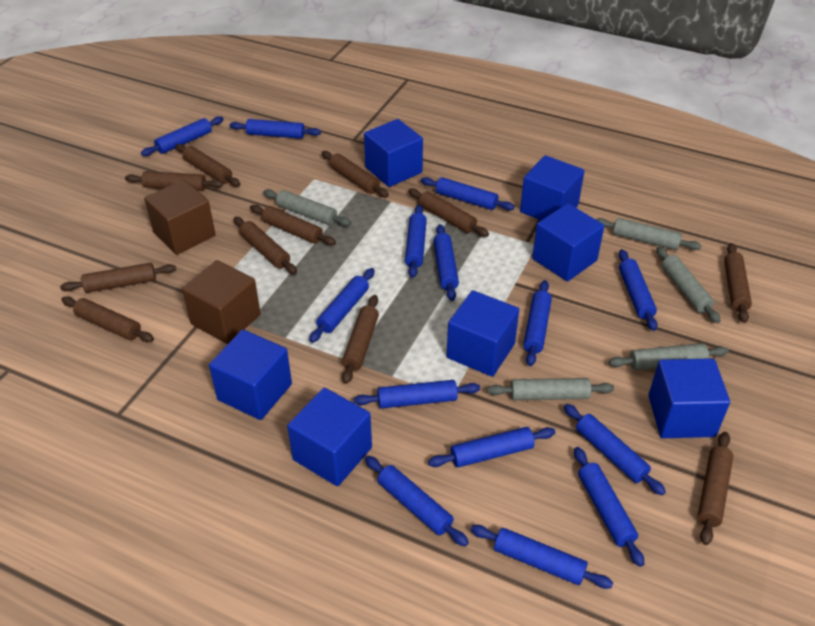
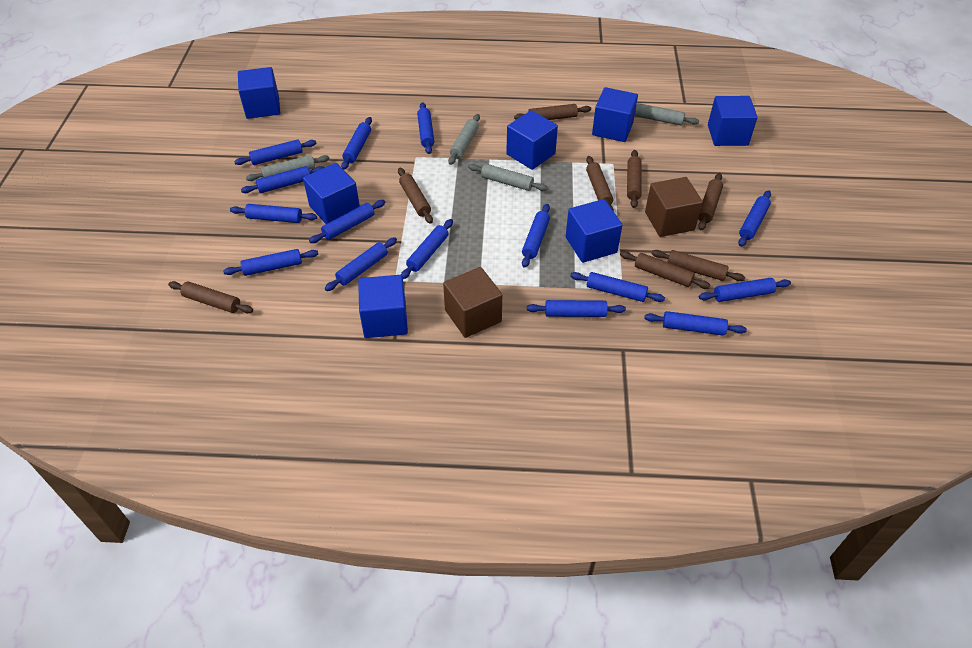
blue rolling pin: 14 -> 15
brown rolling pin: 11 -> 8
grey rolling pin: 5 -> 4

